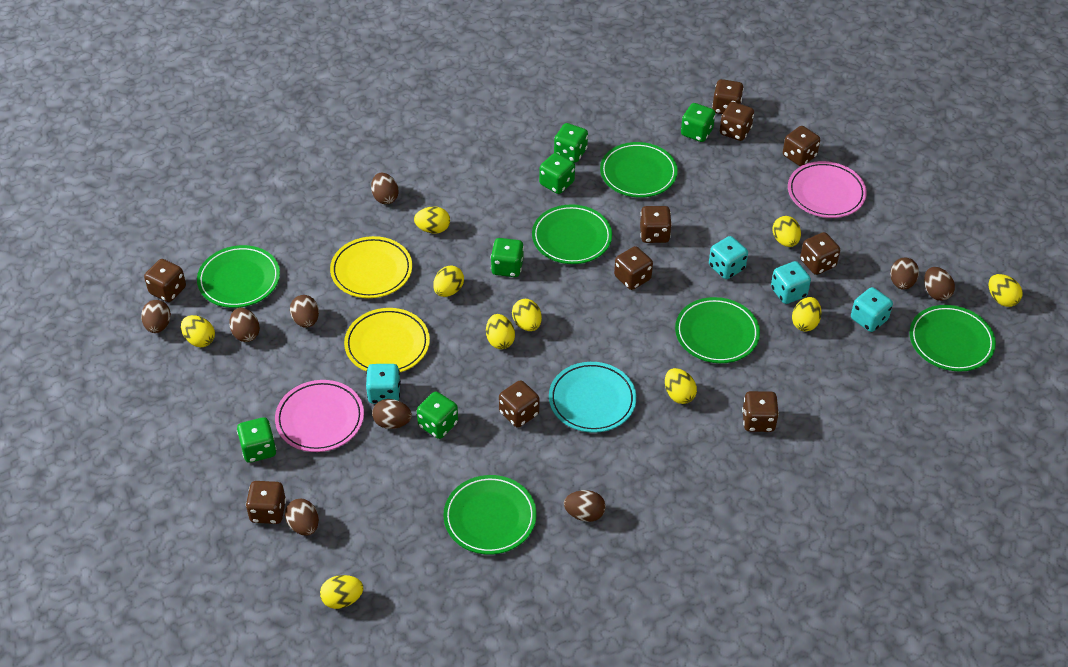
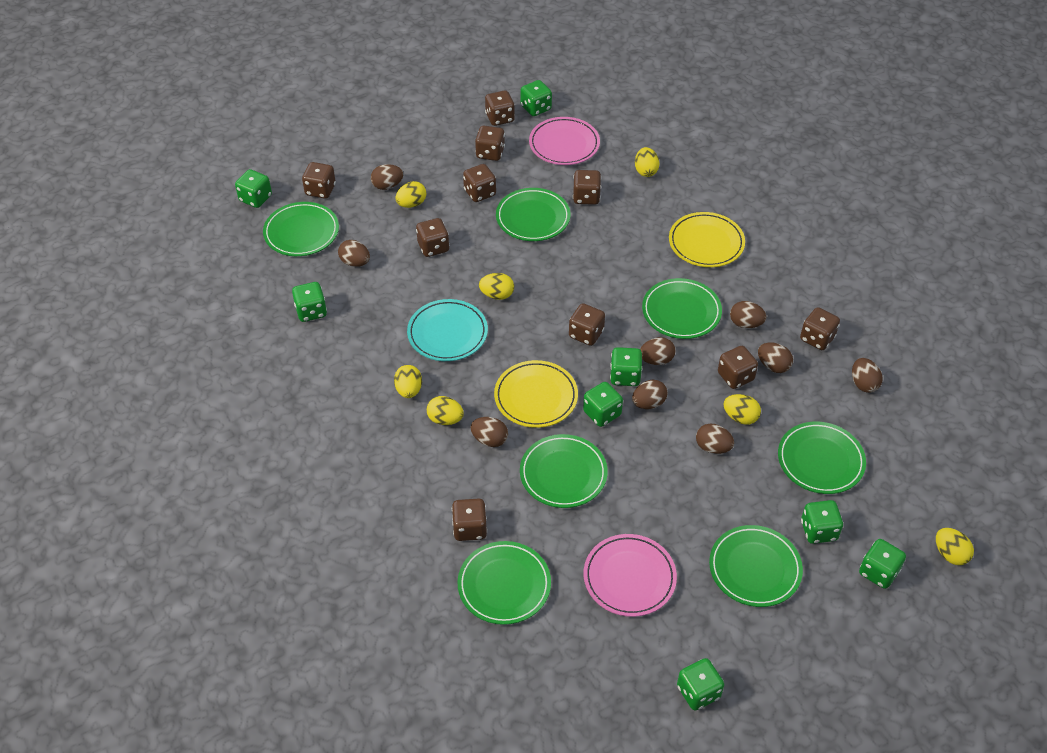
green dice: 6 -> 8
green plate: 6 -> 7
turquoise dice: 4 -> 0
yellow egg: 10 -> 7

